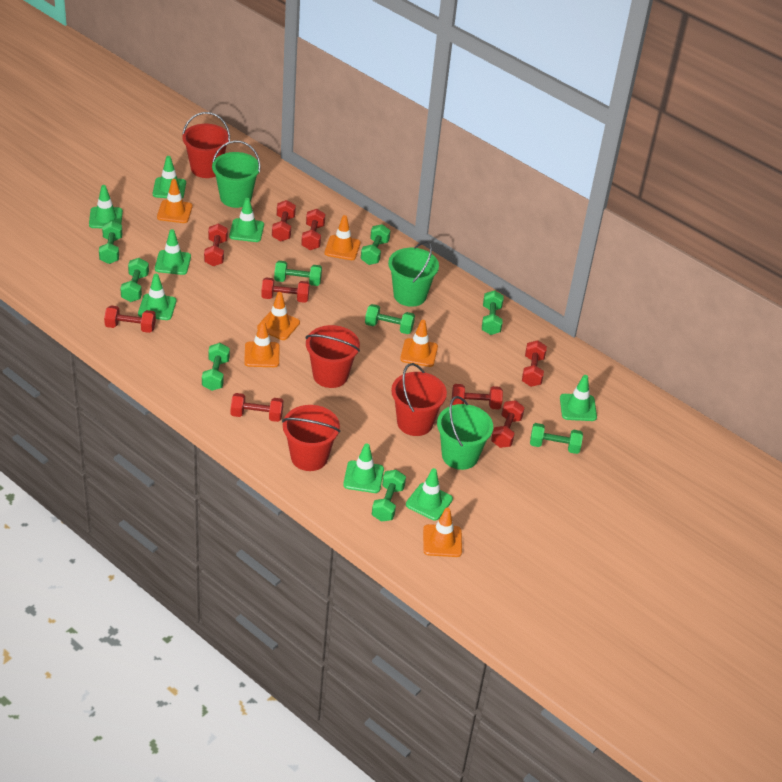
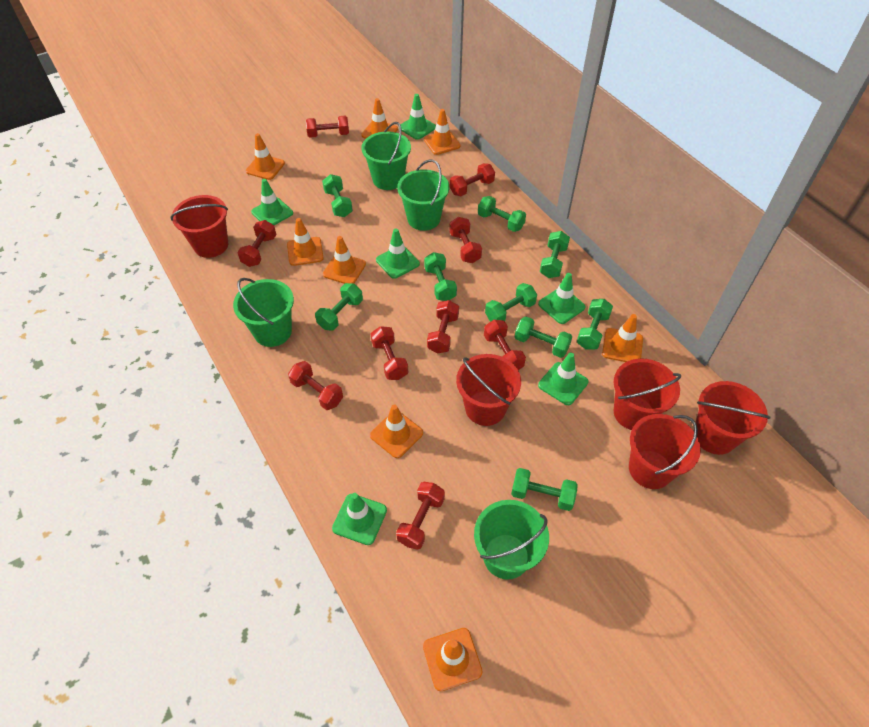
green bucket: 3 -> 4
green traffic cone: 8 -> 6
orange traffic cone: 6 -> 8
red bucket: 4 -> 5

